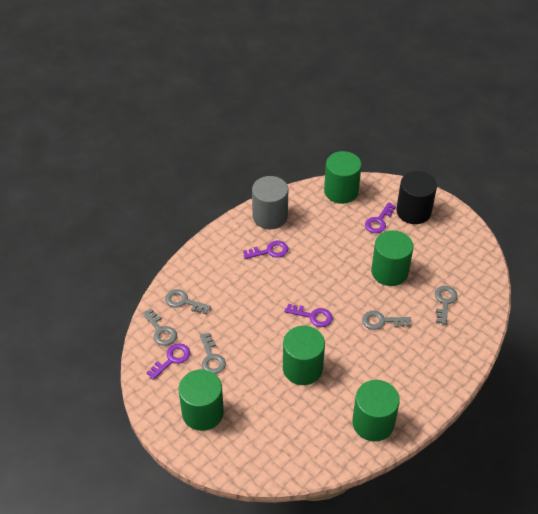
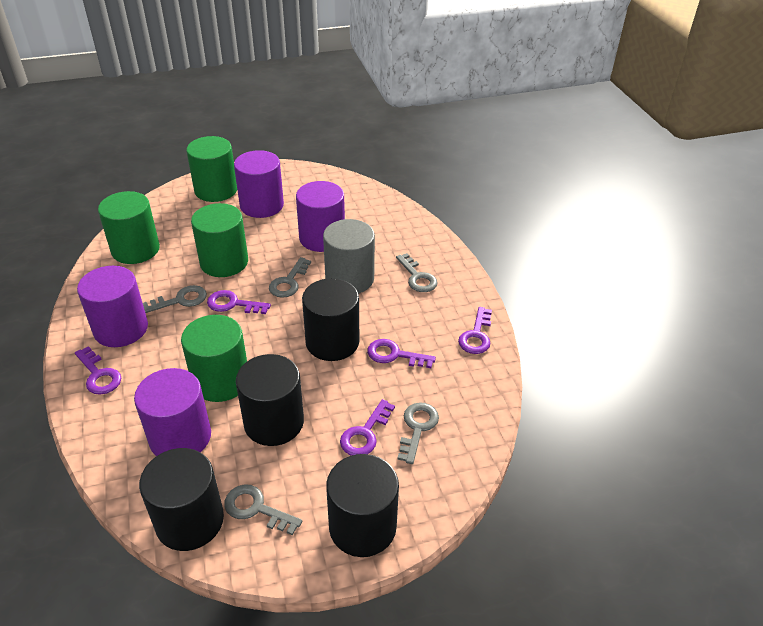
black cylinder: 1 -> 4
green cylinder: 5 -> 4
purple cylinder: 0 -> 4
purple key: 4 -> 5

